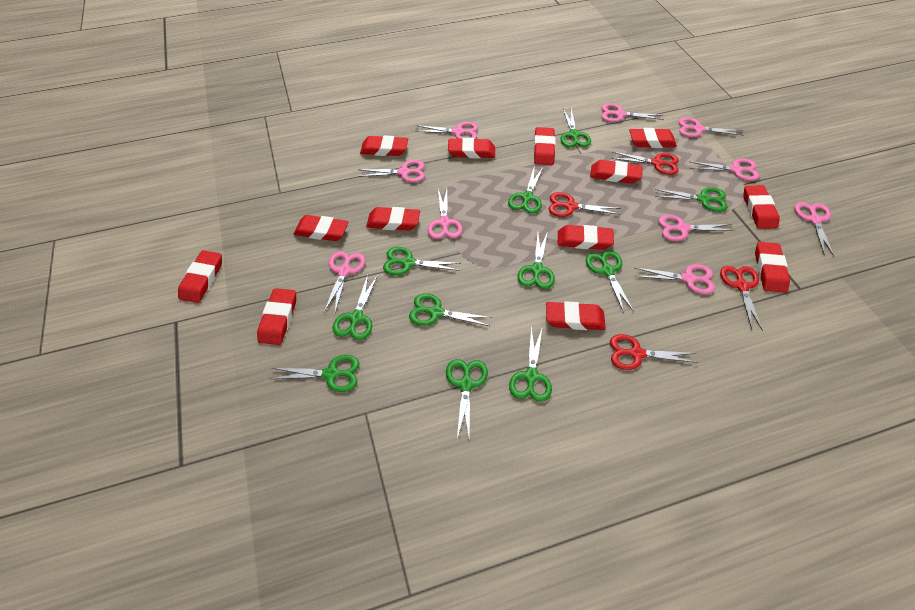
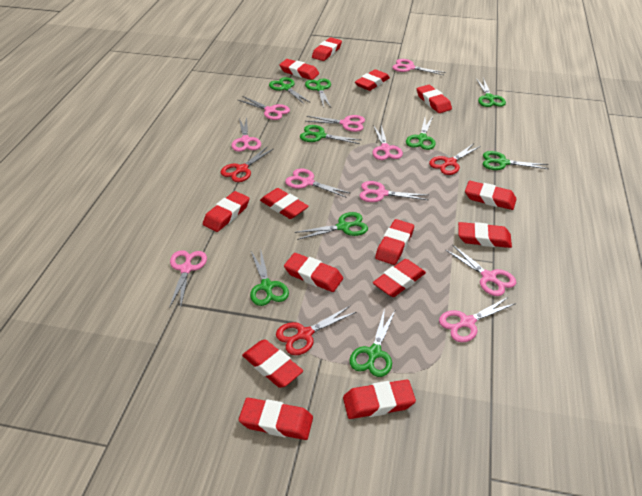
green scissors: 11 -> 9
red eraser: 13 -> 14
red scissors: 4 -> 3

